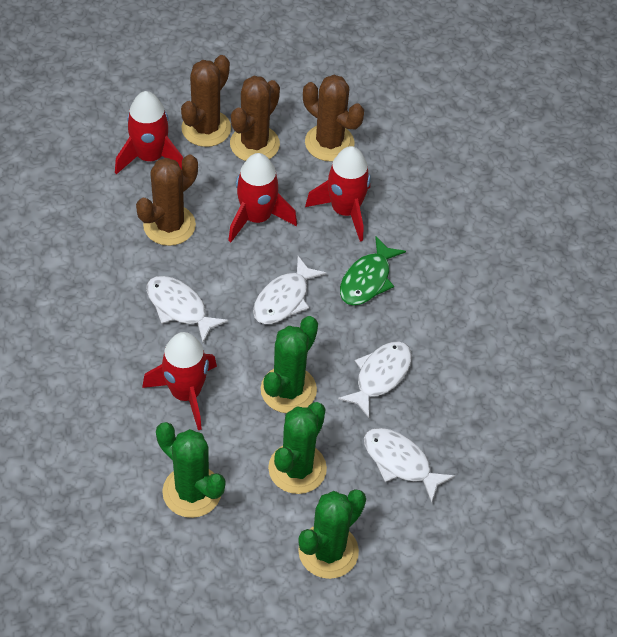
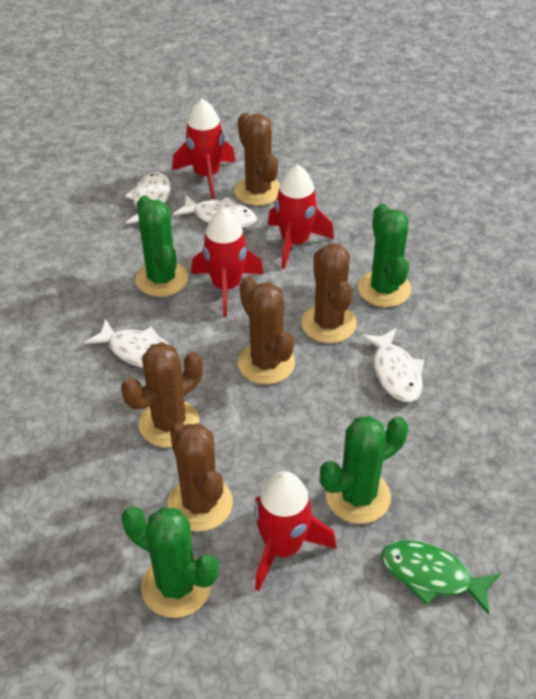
brown cactus: 4 -> 5

